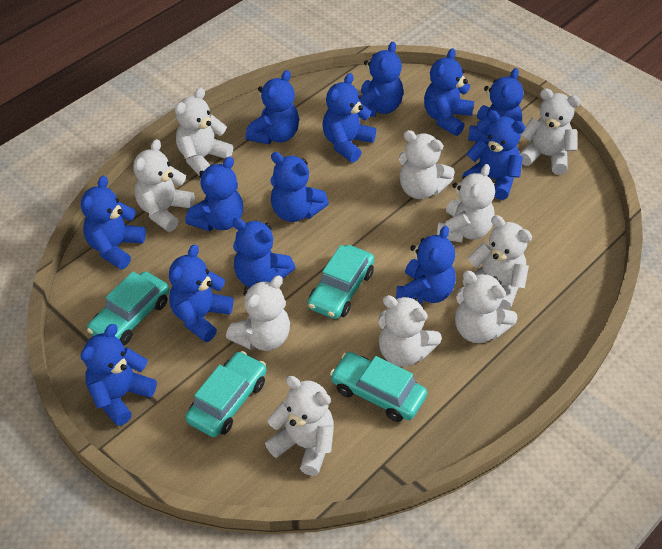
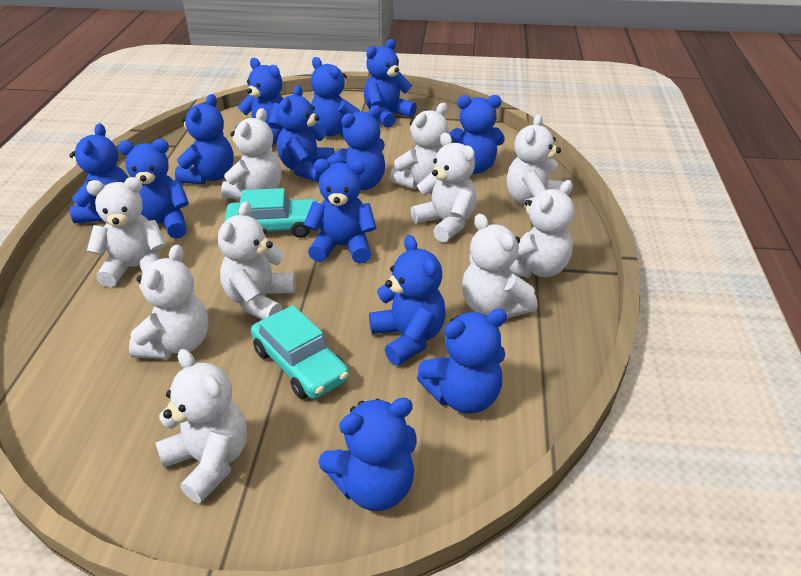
turquoise car: 4 -> 2

